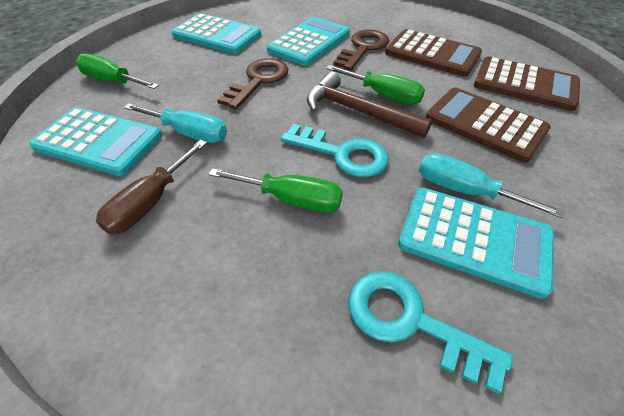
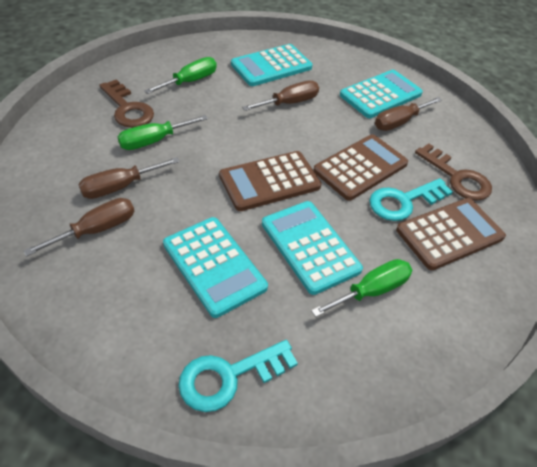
brown hammer: 1 -> 0
brown screwdriver: 1 -> 4
turquoise screwdriver: 2 -> 0

